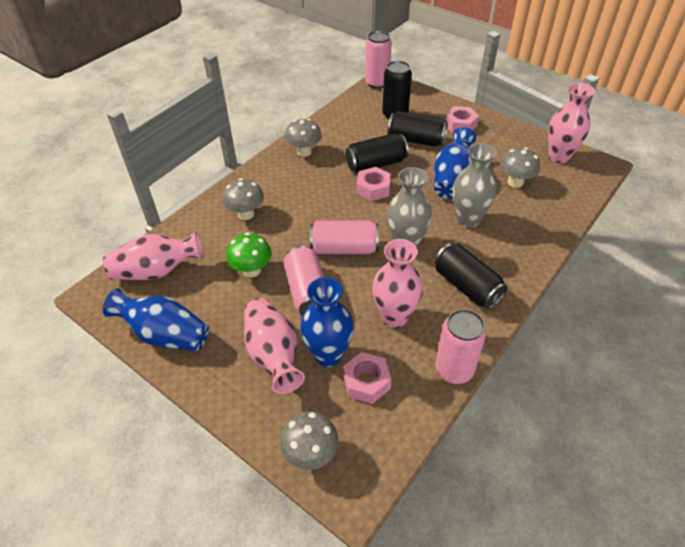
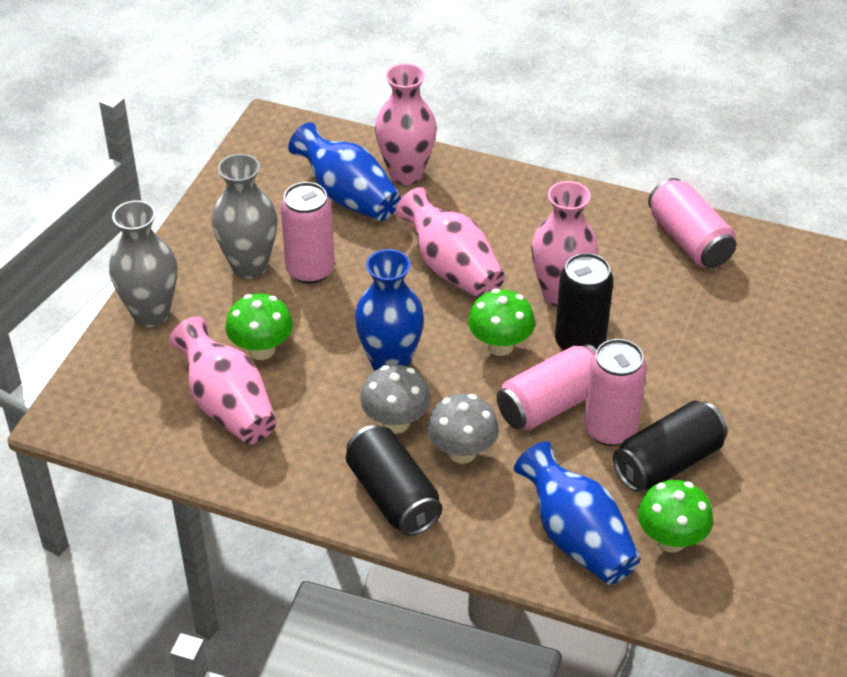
black can: 4 -> 3
green mushroom: 1 -> 3
grey mushroom: 4 -> 2
pink nut: 3 -> 0

